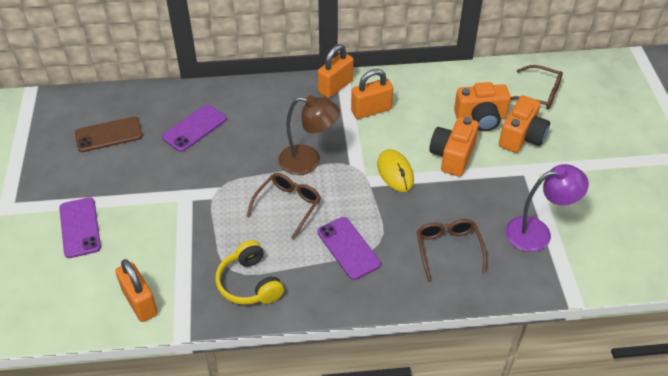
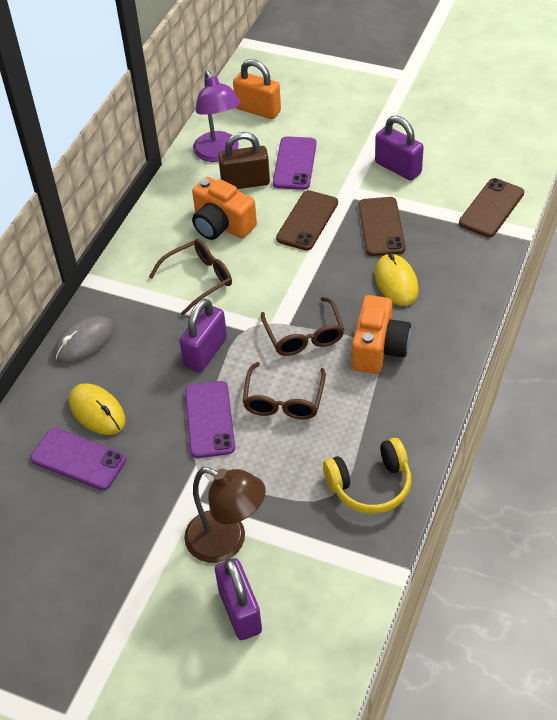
brown padlock: 0 -> 1
brown phone: 1 -> 3
grey mouse: 0 -> 1
orange camera: 3 -> 2
orange padlock: 3 -> 1
purple padlock: 0 -> 3
yellow mouse: 1 -> 2

